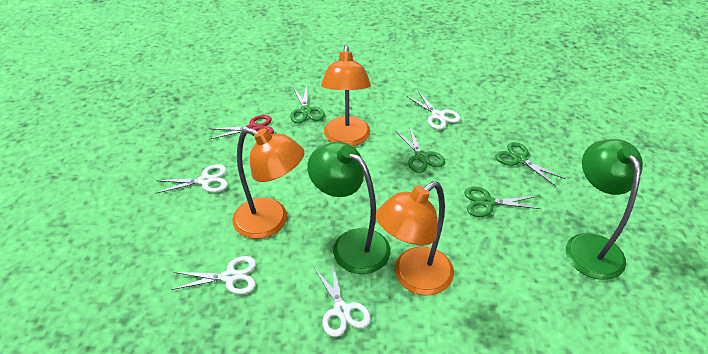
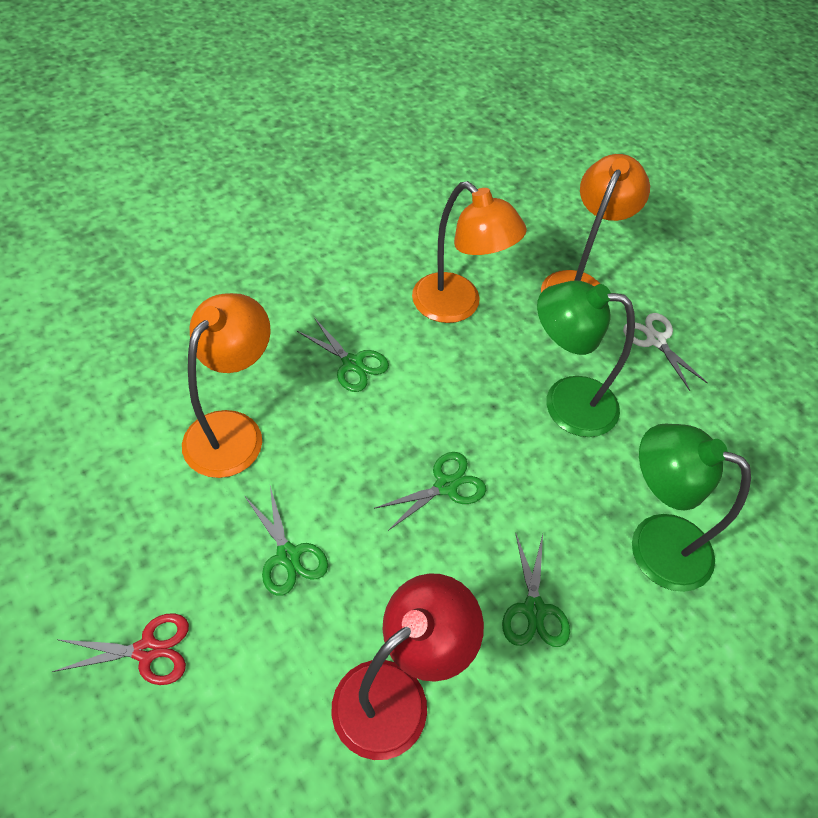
red lamp: 0 -> 1
white scissors: 4 -> 1

